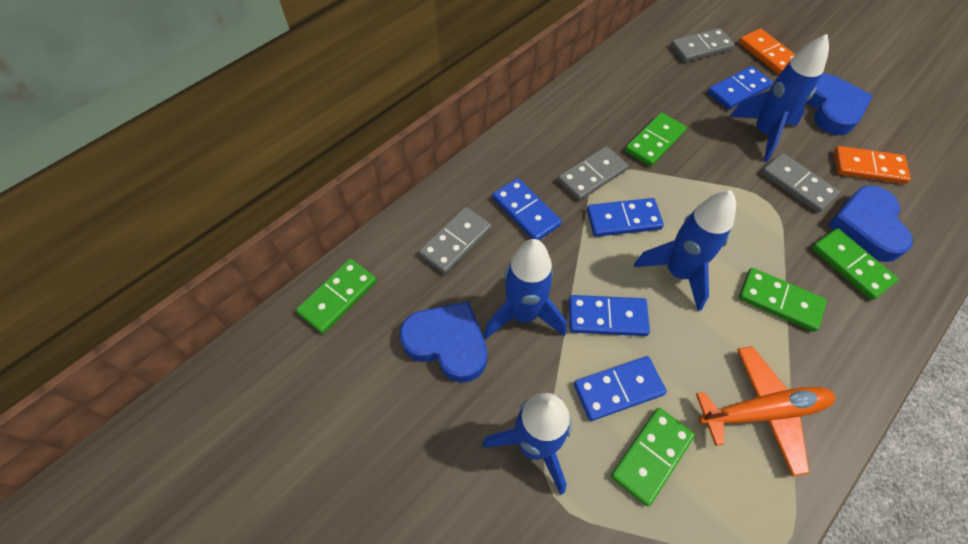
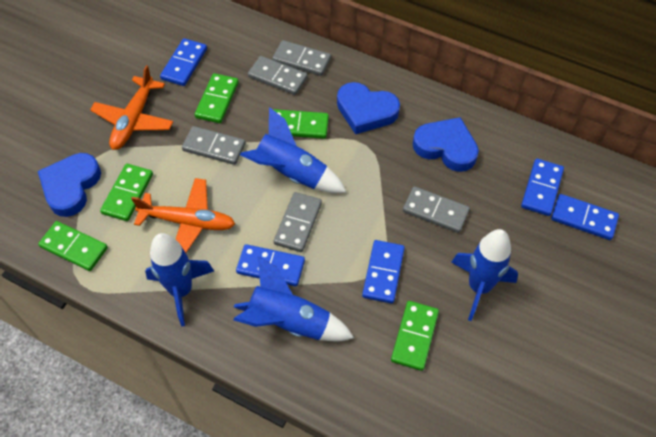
grey domino: 4 -> 5
orange domino: 2 -> 0
orange plane: 1 -> 2

